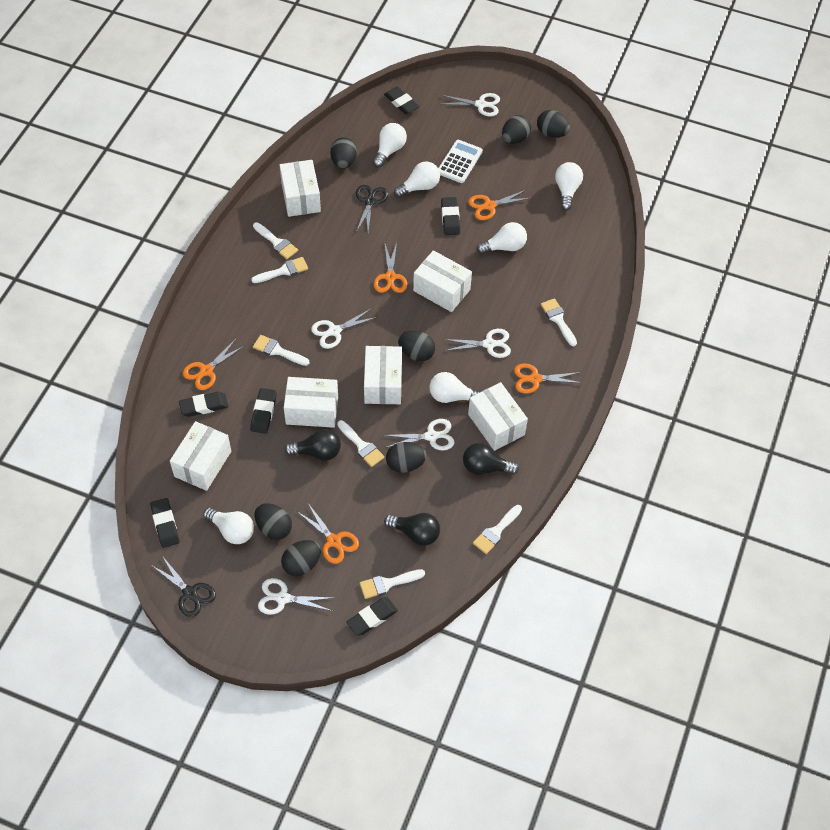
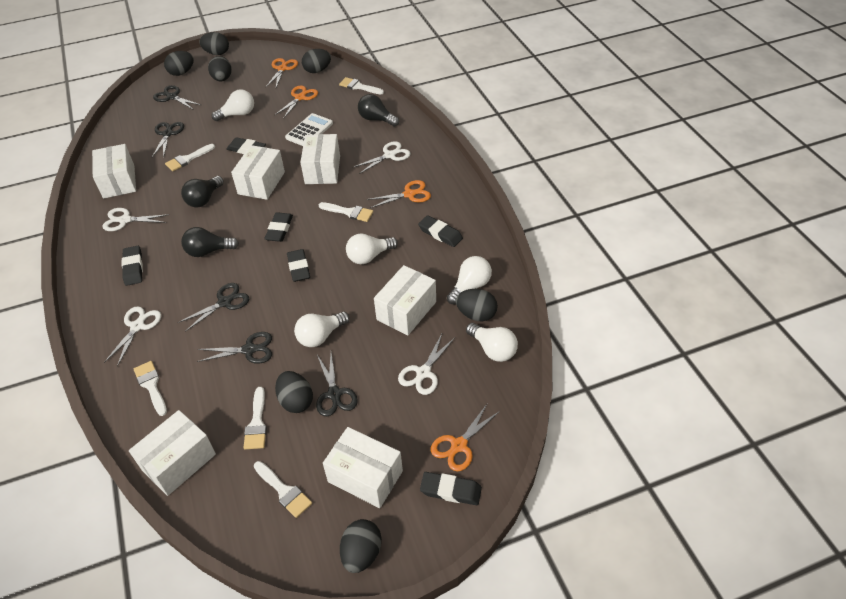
black scissors: 2 -> 5
orange scissors: 5 -> 4
white brush: 7 -> 6
white light bulb: 6 -> 5
white scissors: 5 -> 4

